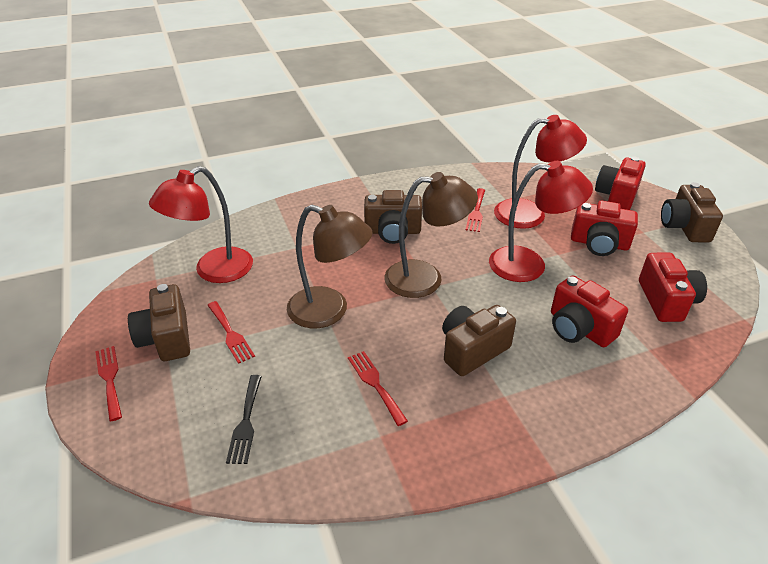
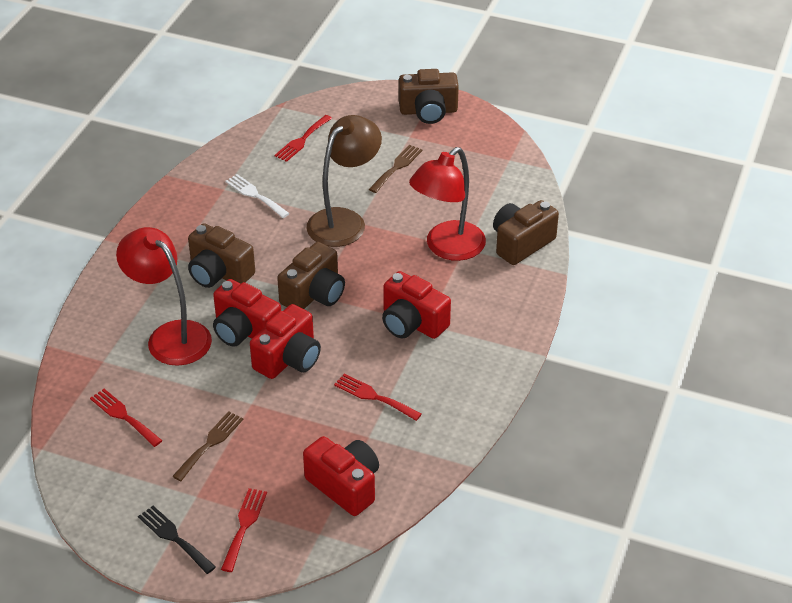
brown fork: 0 -> 2
brown lamp: 2 -> 1
red lamp: 3 -> 2
white fork: 0 -> 1

